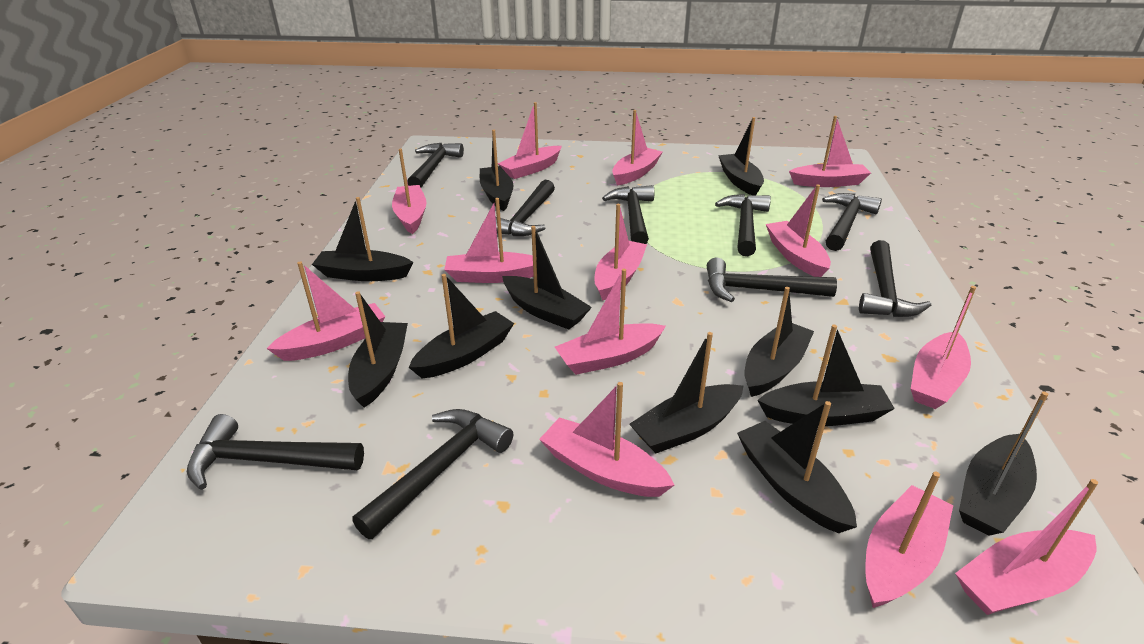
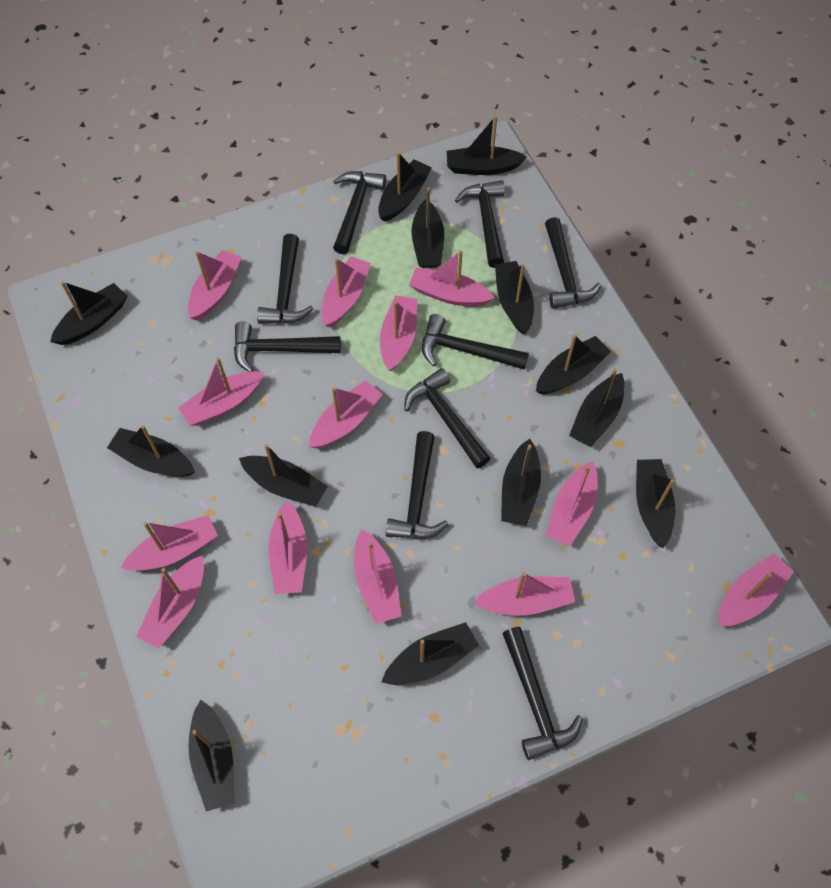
black boat: 11 -> 13

